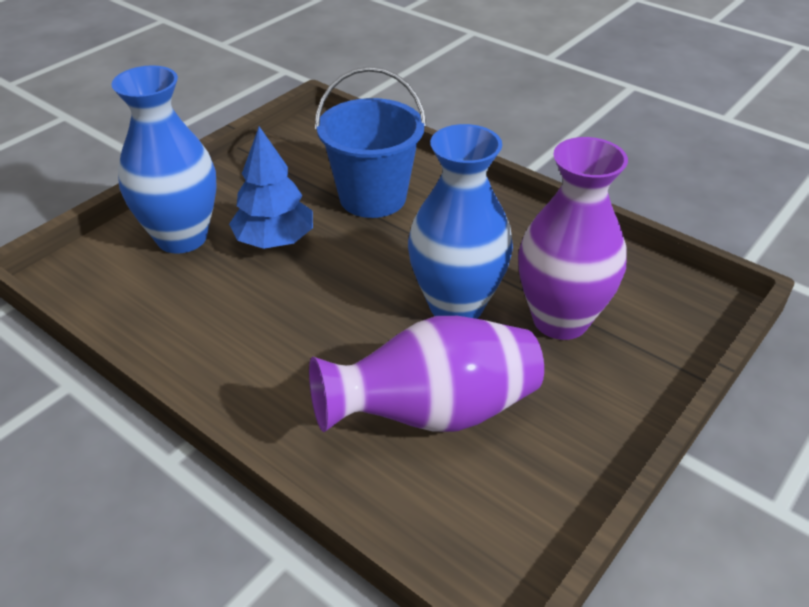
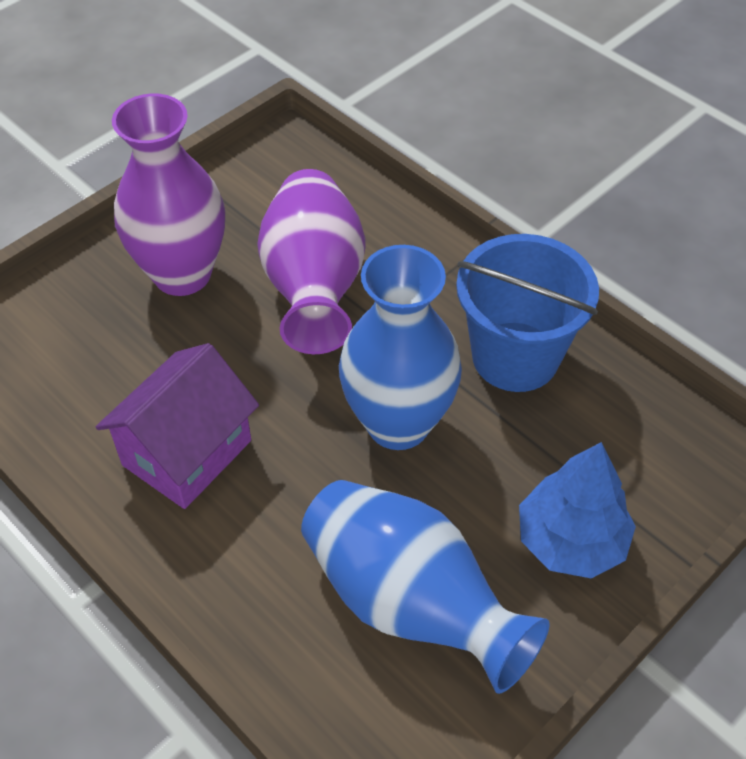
purple house: 0 -> 1

